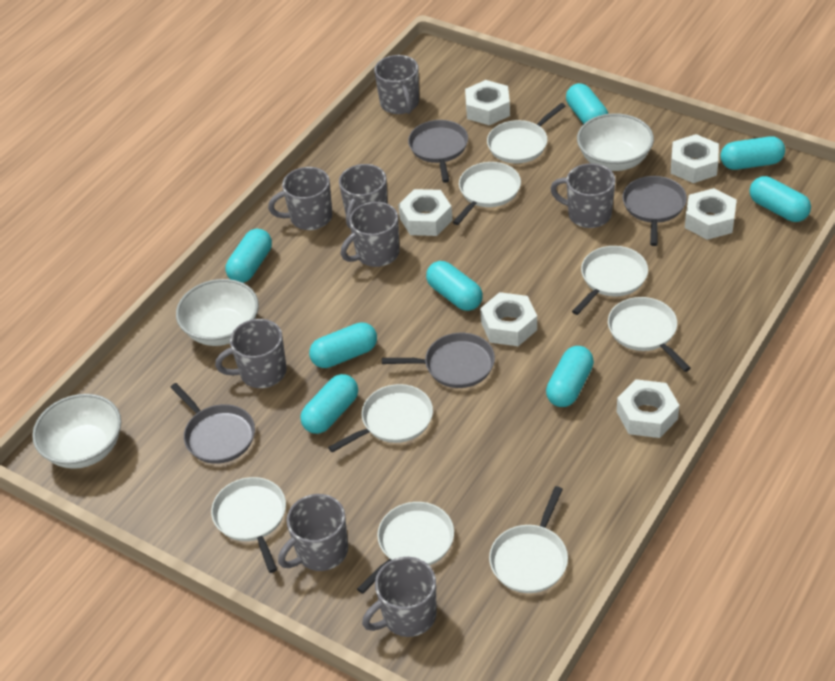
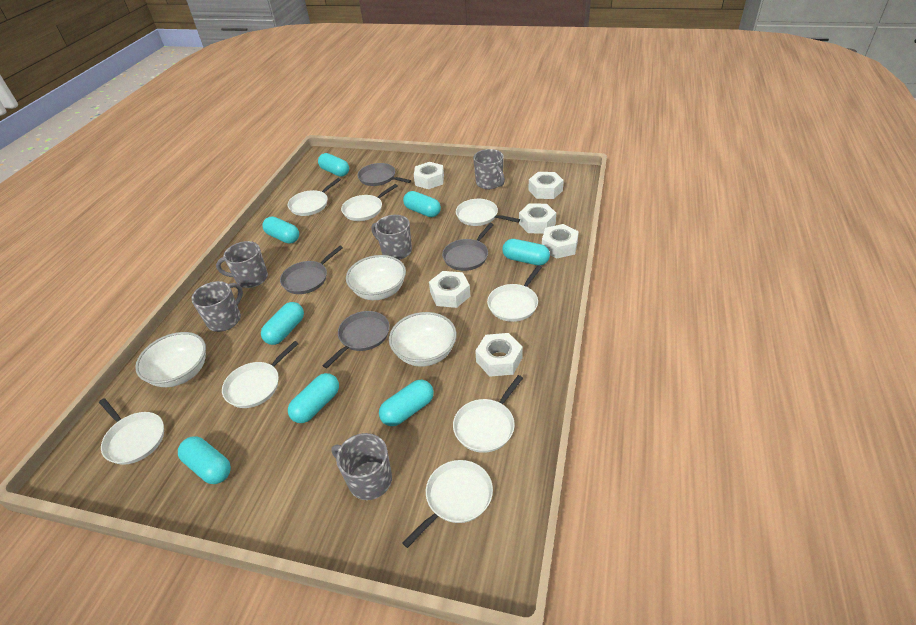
grey mug: 8 -> 5

